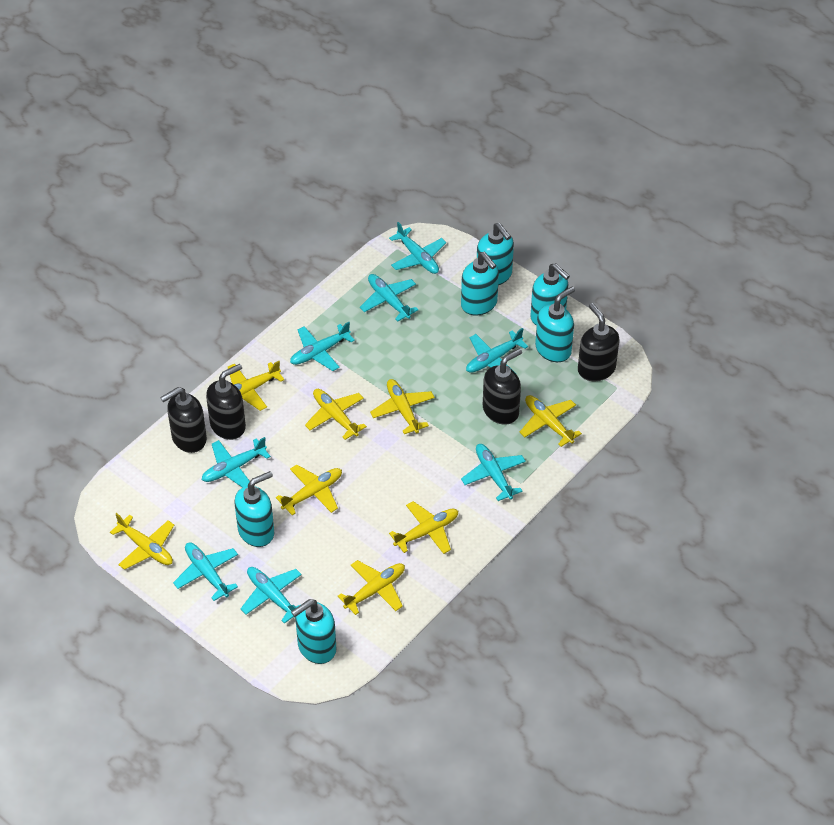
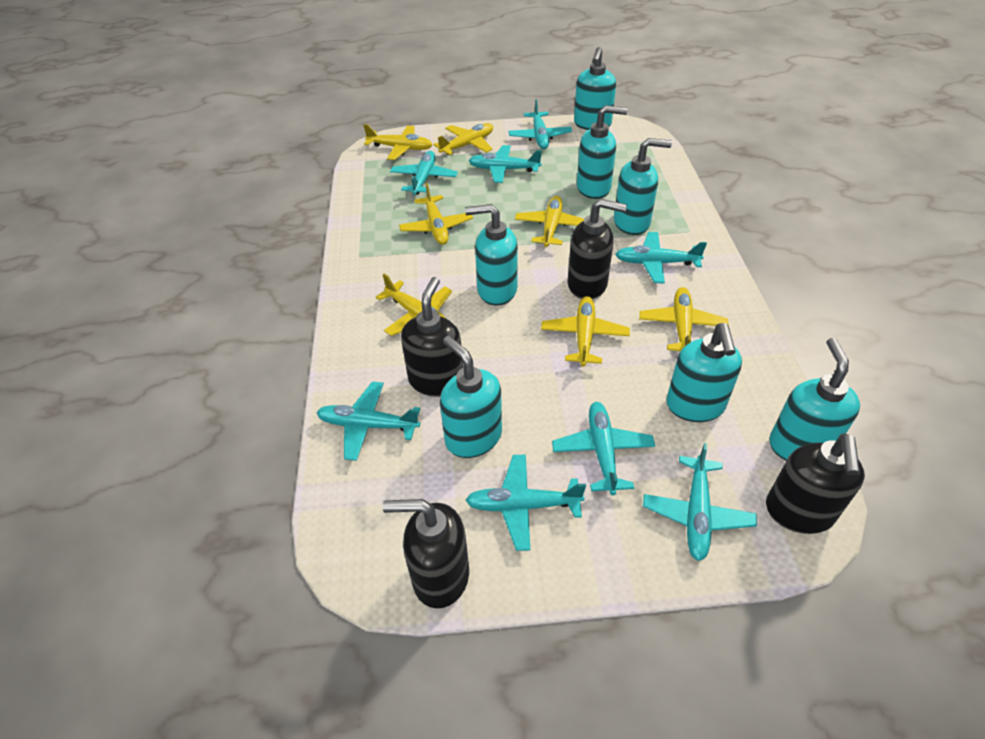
turquoise soap dispenser: 6 -> 7
yellow plane: 8 -> 7

